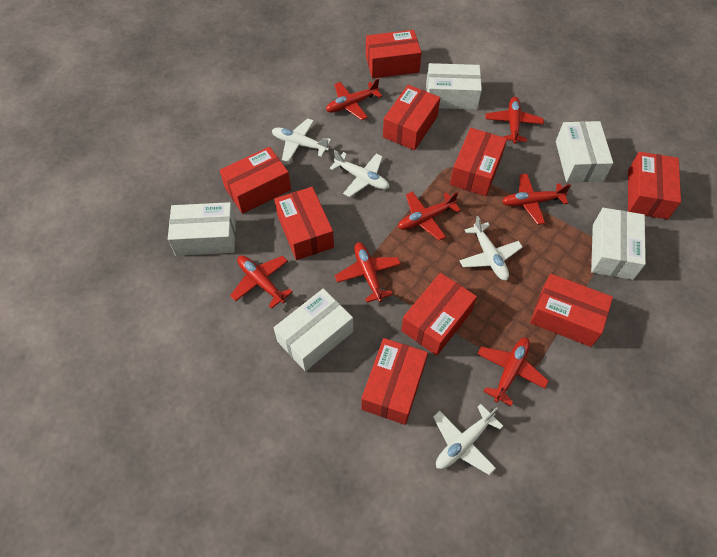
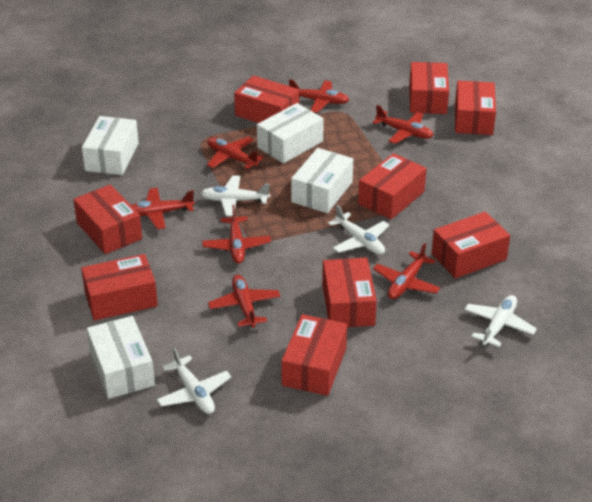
white box: 5 -> 4

